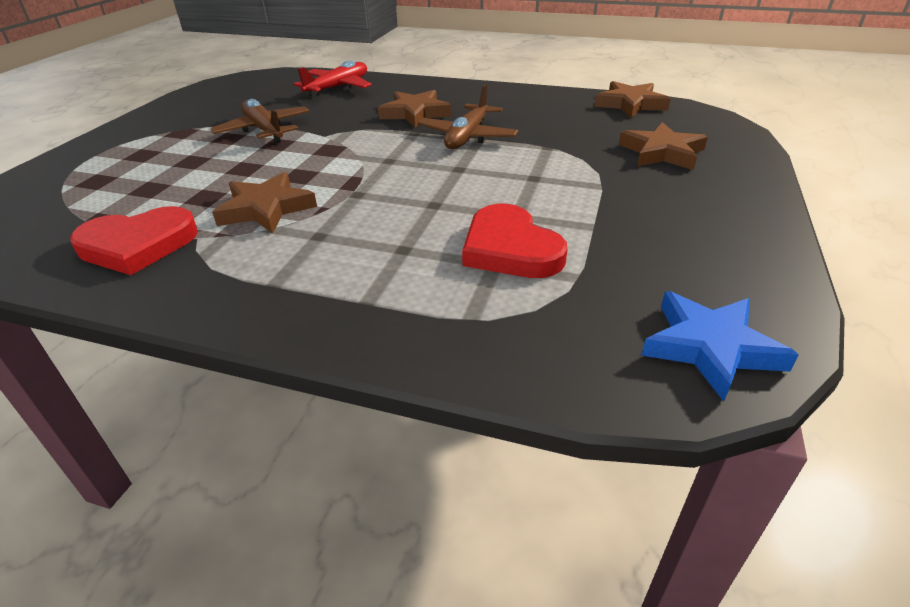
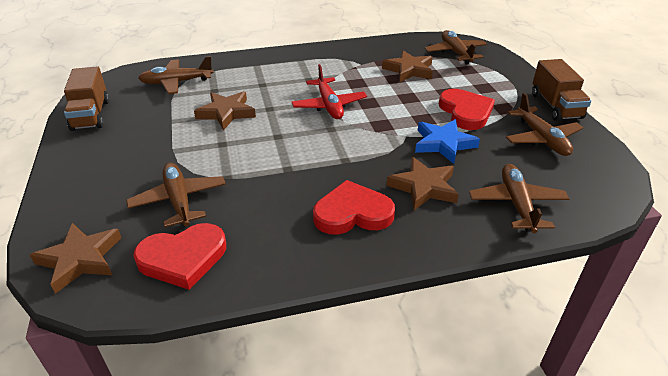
brown plane: 2 -> 5
brown truck: 0 -> 2
red heart: 2 -> 3

